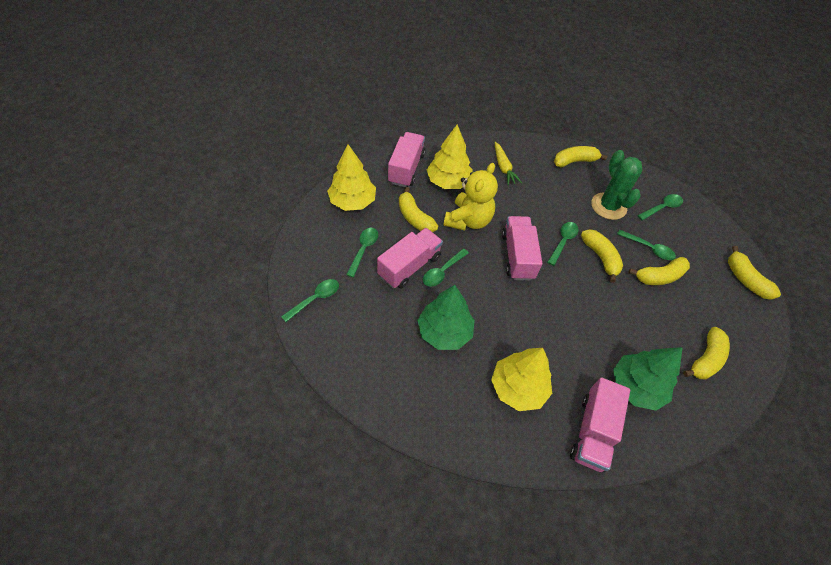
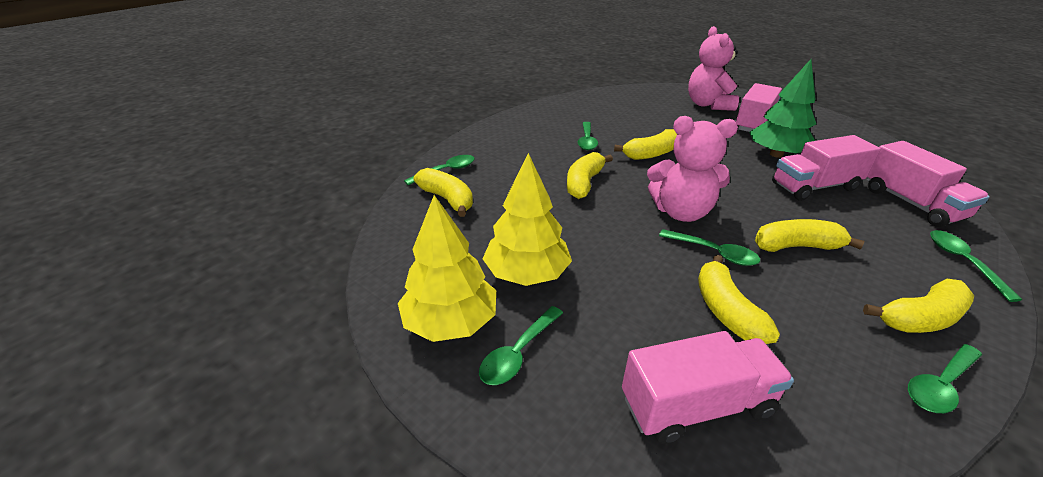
green cactus: 1 -> 0
green tree: 2 -> 1
pink teddy bear: 0 -> 2
yellow carrot: 1 -> 0
yellow teddy bear: 1 -> 0
yellow tree: 3 -> 2

